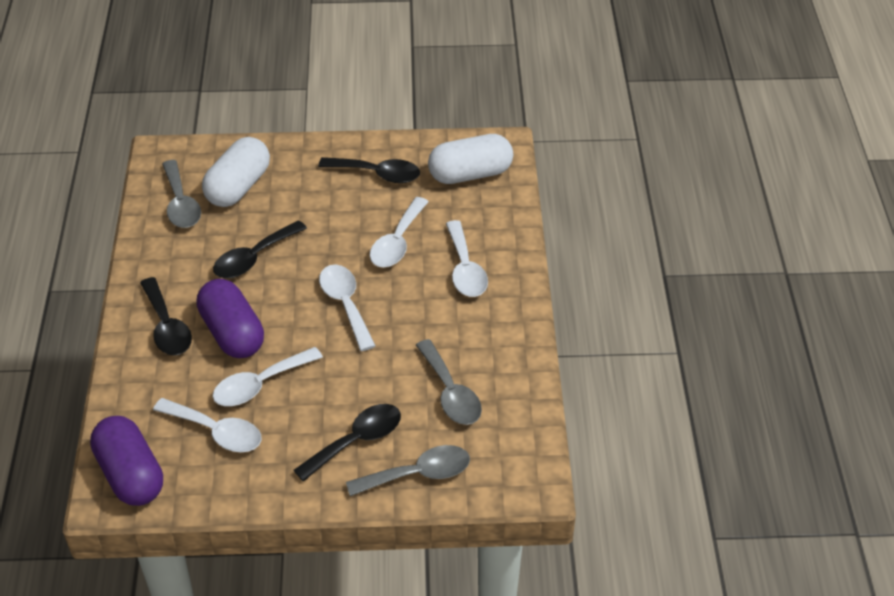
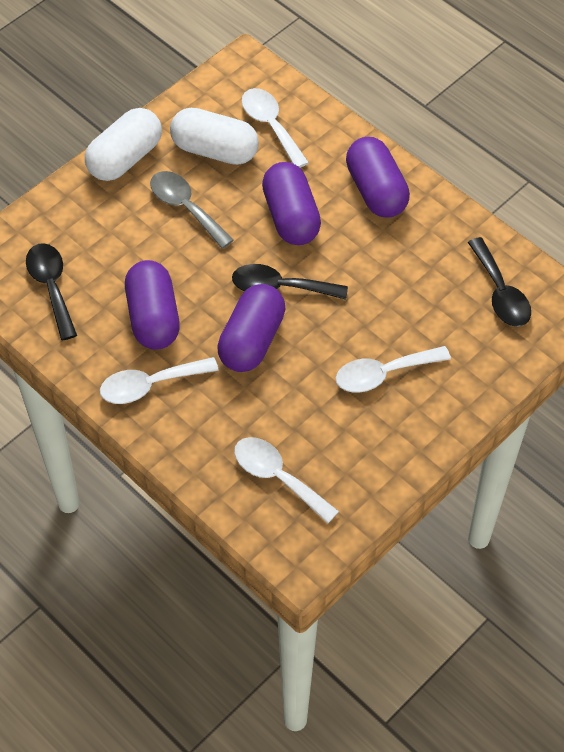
black spoon: 4 -> 3
grey spoon: 3 -> 1
purple capsule: 2 -> 4
white spoon: 5 -> 4

